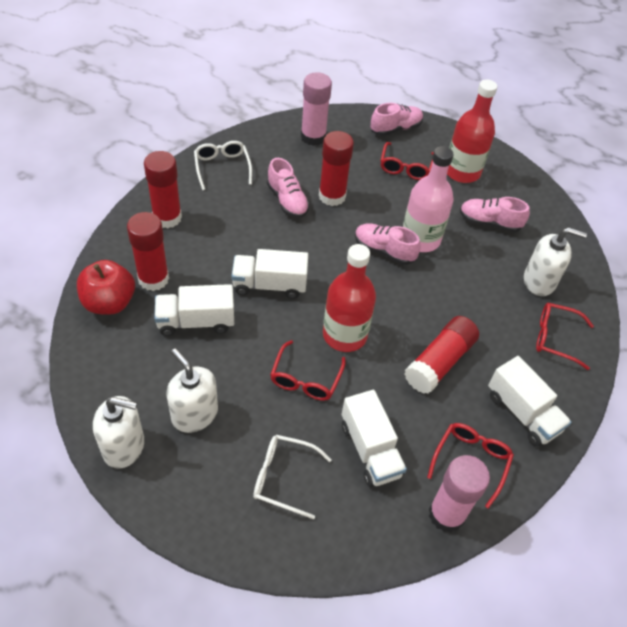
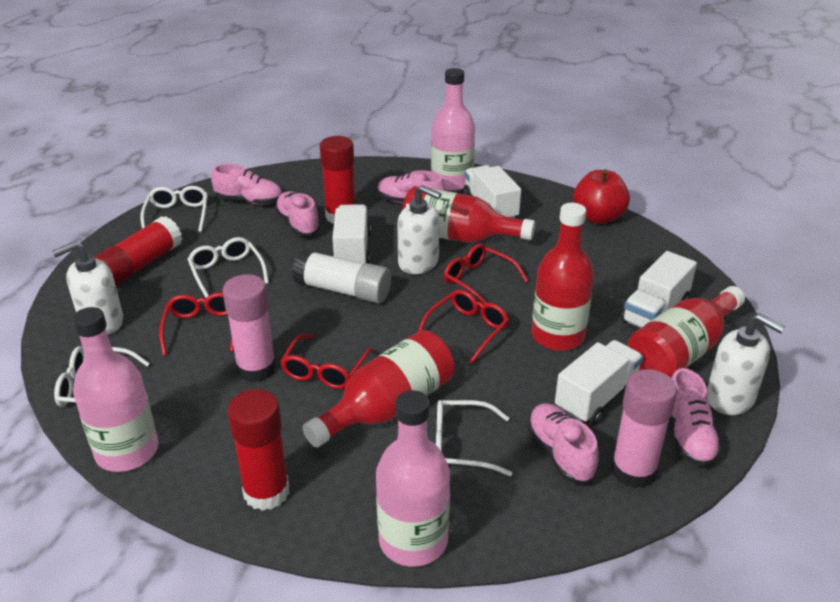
pink bottle: 1 -> 3
pink shoe: 4 -> 5
red bottle: 2 -> 4
red glue stick: 4 -> 3
white glasses: 2 -> 4
white glue stick: 0 -> 1

